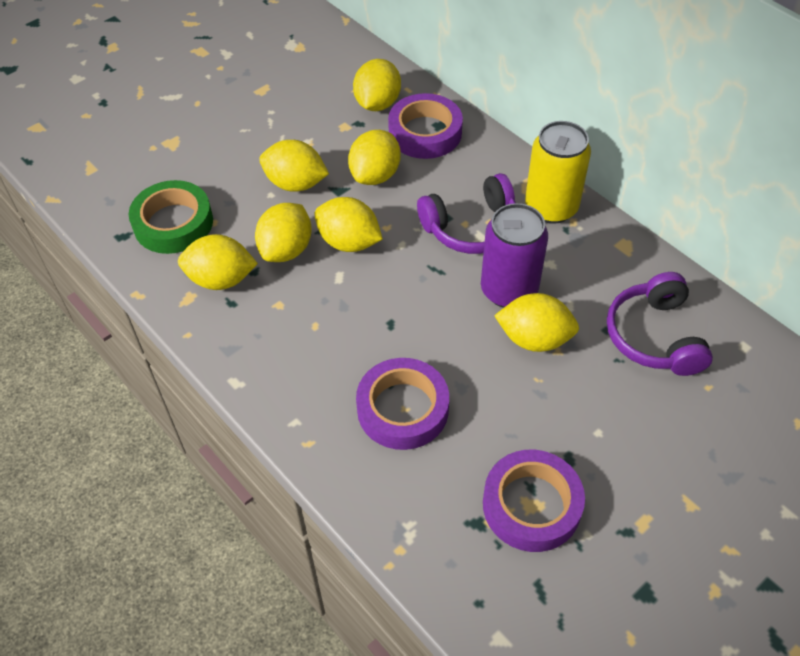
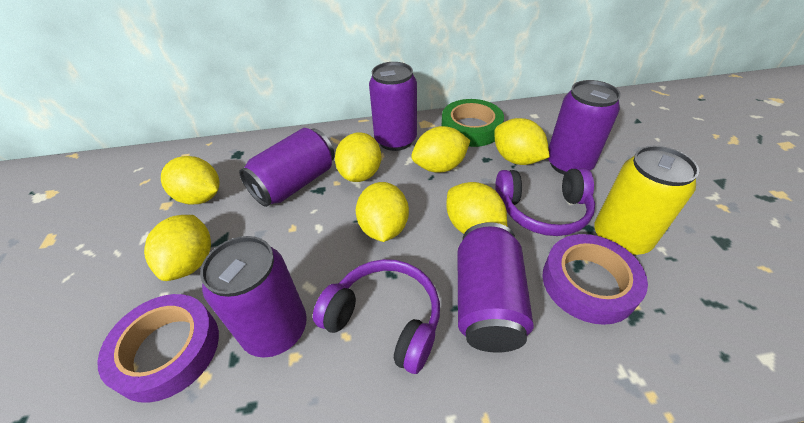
purple can: 1 -> 5
purple tape: 3 -> 2

